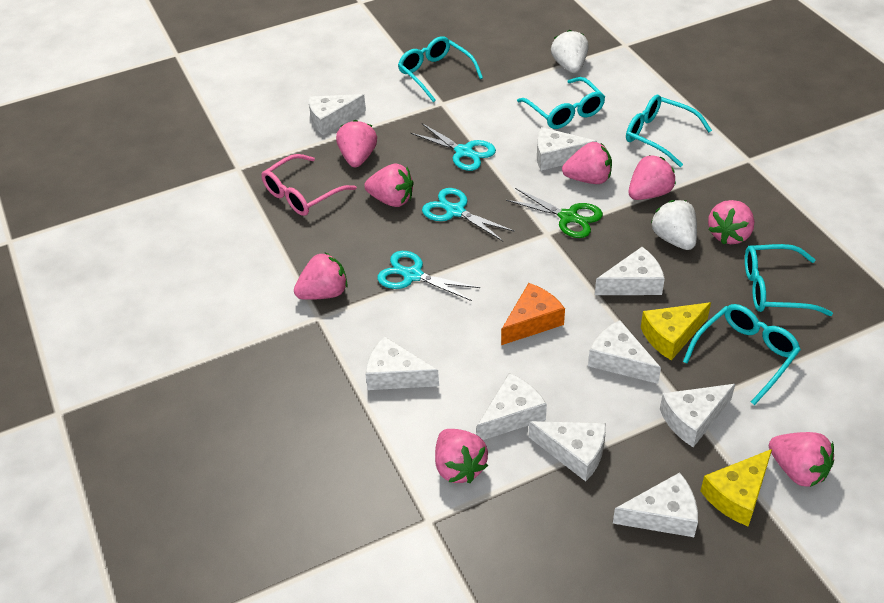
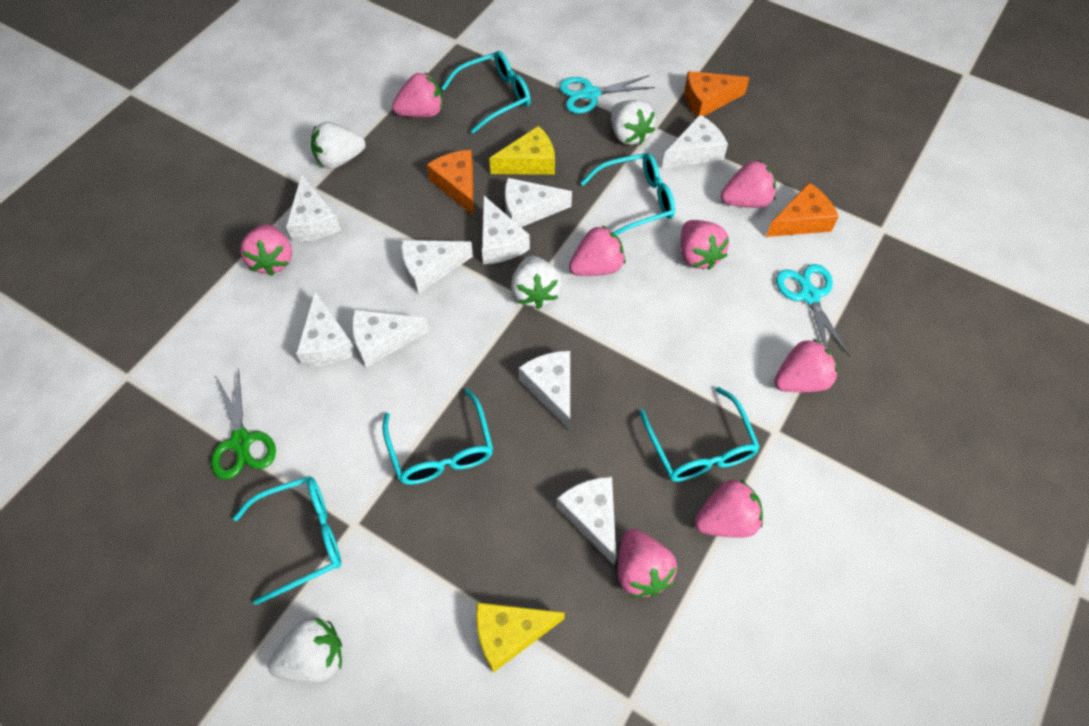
orange cheese: 1 -> 3
pink glasses: 1 -> 0
turquoise scissors: 3 -> 2
white strawberry: 2 -> 4

